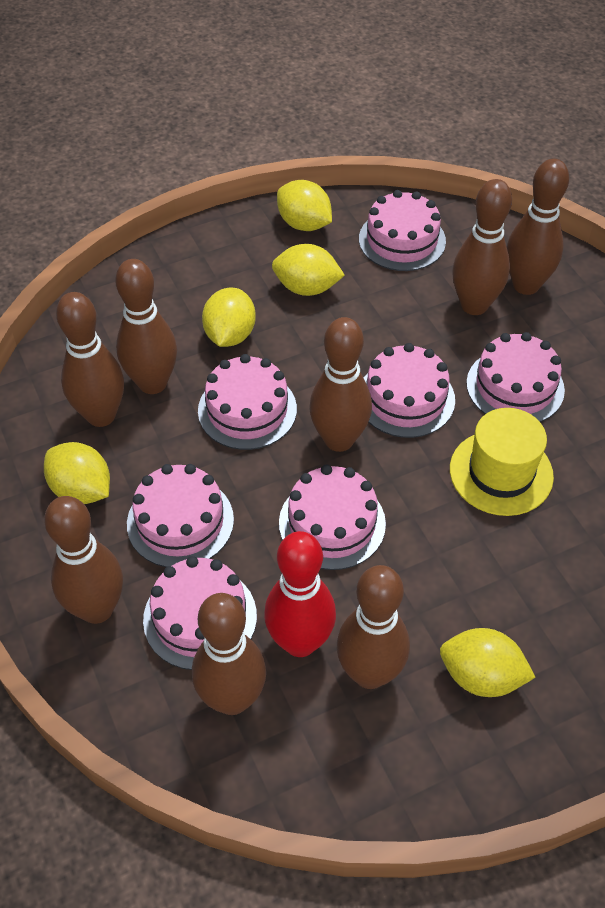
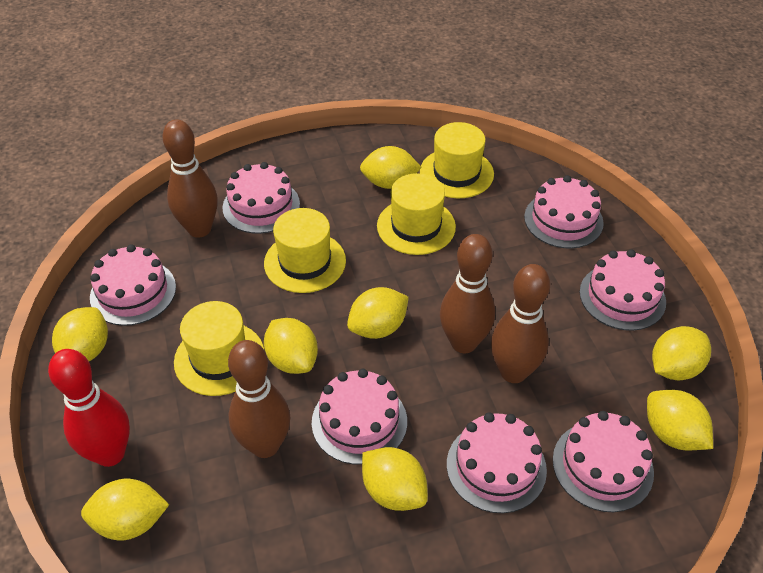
brown bowling pin: 8 -> 4
yellow hat: 1 -> 4
yellow lemon: 5 -> 8

